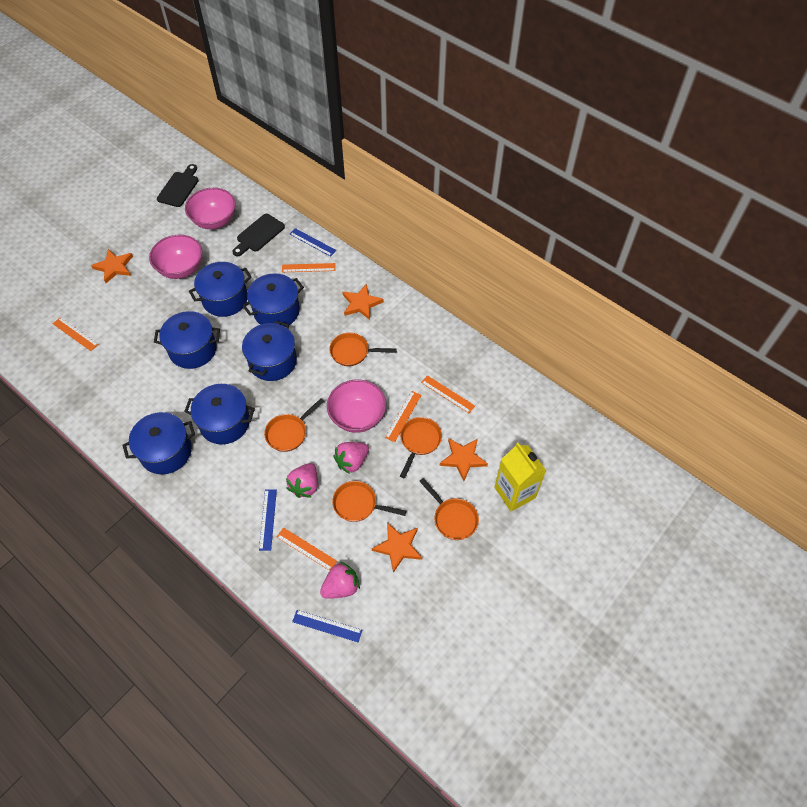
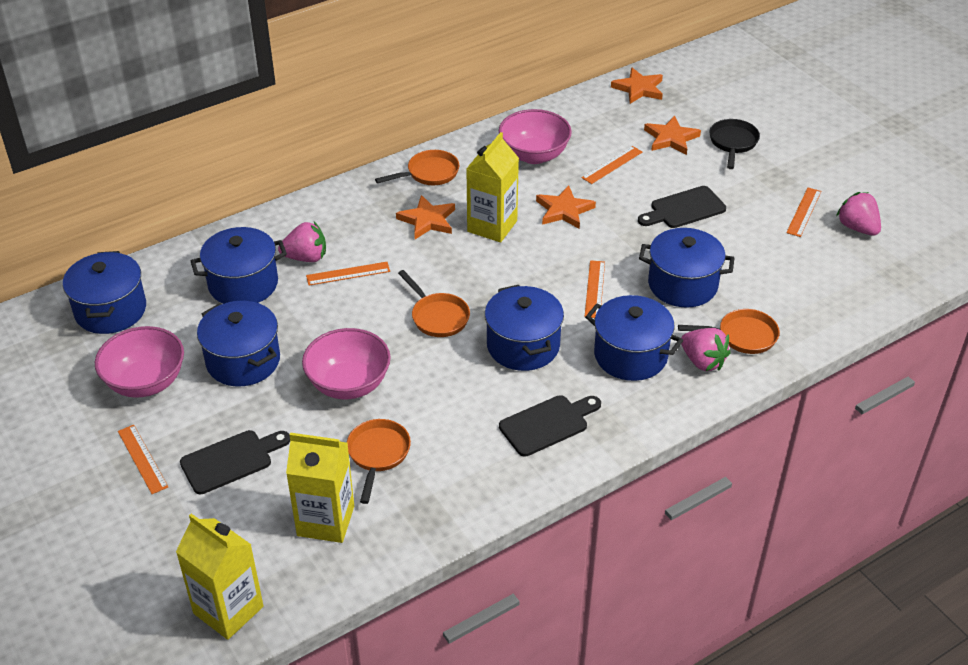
black cutting board: 2 -> 3
black pan: 0 -> 1
blue ruler: 3 -> 0
orange pan: 5 -> 4
yellow carton: 1 -> 3

